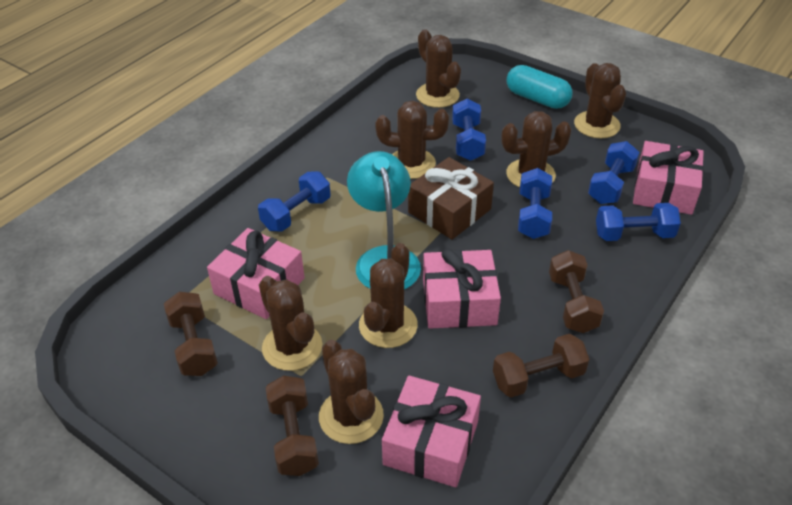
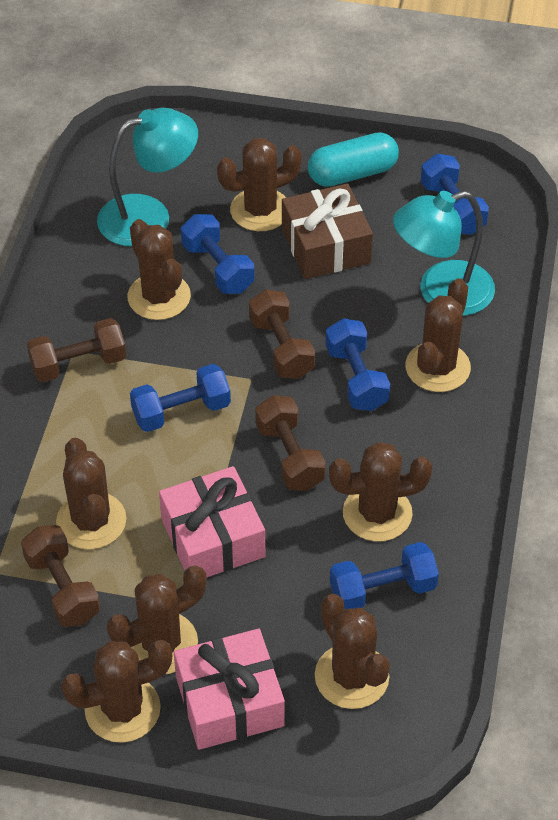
brown cactus: 7 -> 8
pink gift: 4 -> 2
turquoise lamp: 1 -> 2

